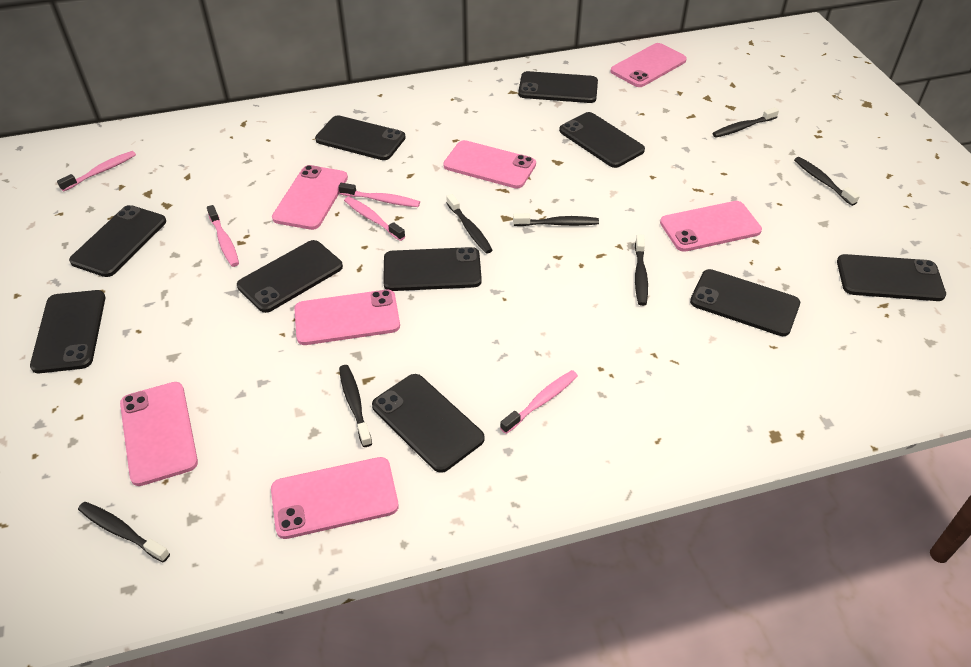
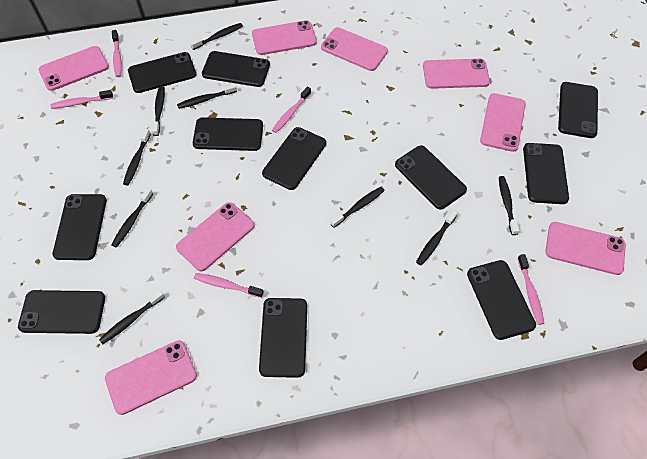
black phone: 10 -> 11
black toothbrush: 7 -> 9
pink phone: 7 -> 8

